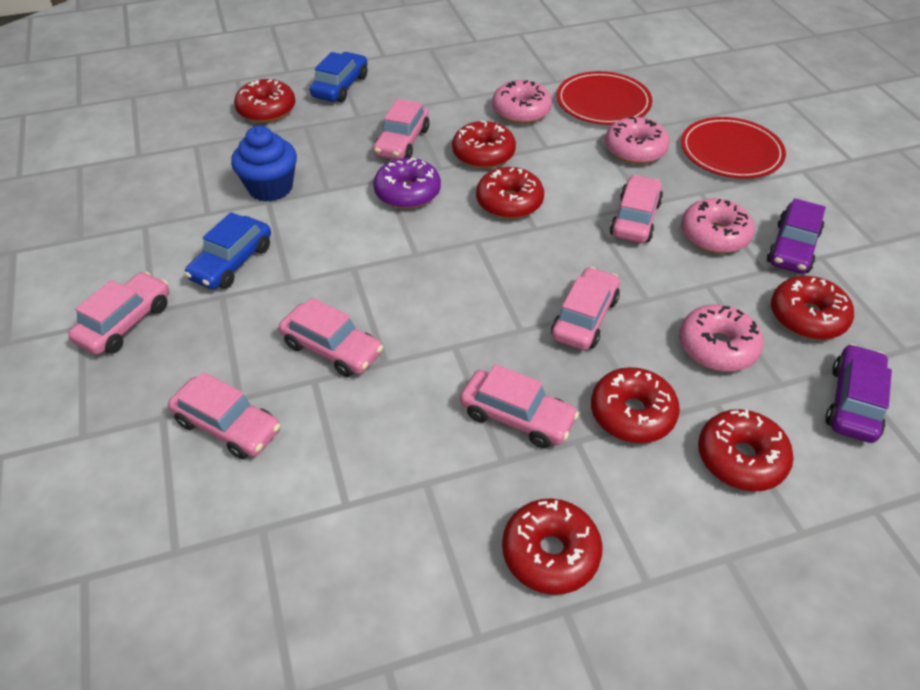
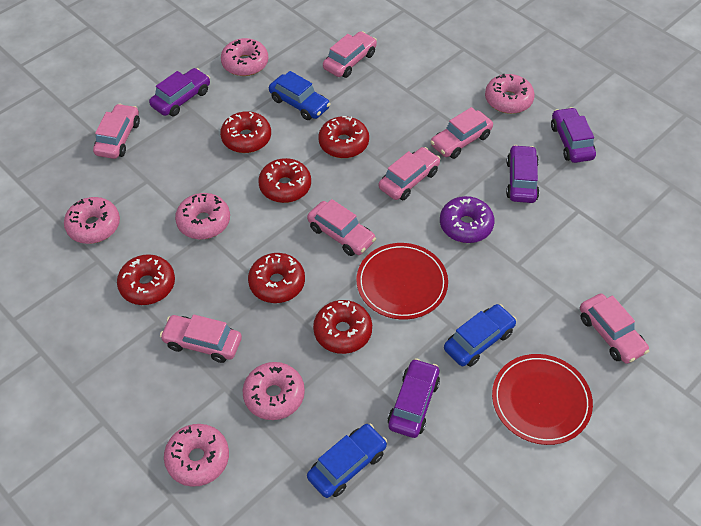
blue car: 2 -> 3
blue cupcake: 1 -> 0
pink donut: 4 -> 6
purple car: 2 -> 4
red donut: 7 -> 6

